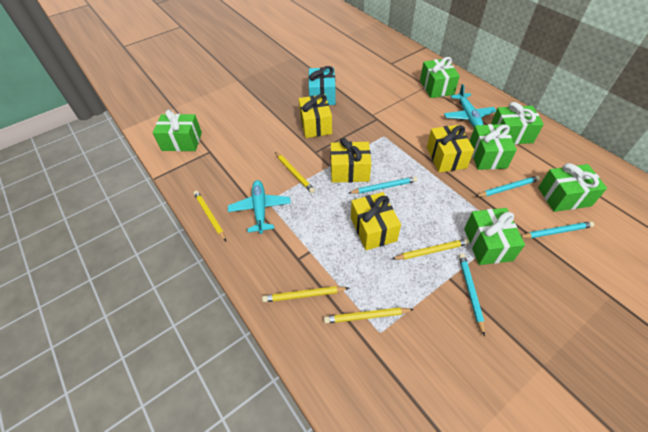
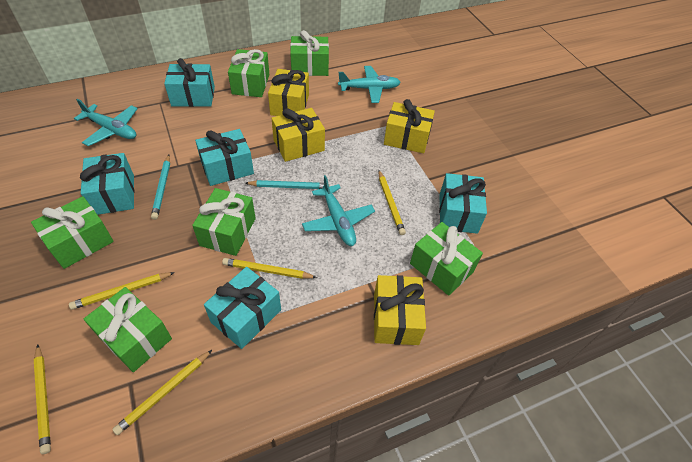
turquoise gift: 1 -> 5
turquoise pencil: 4 -> 2
turquoise plane: 2 -> 3

